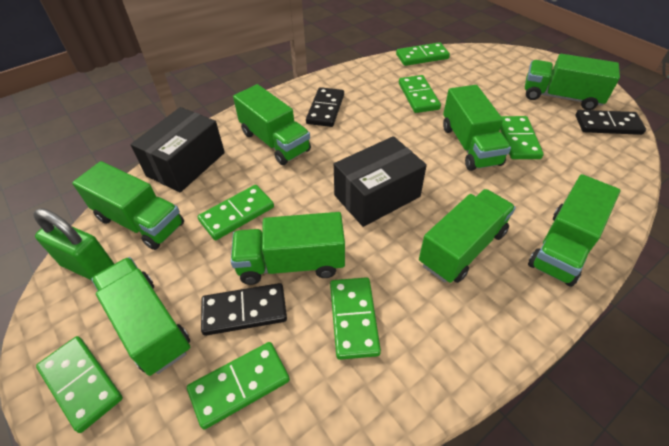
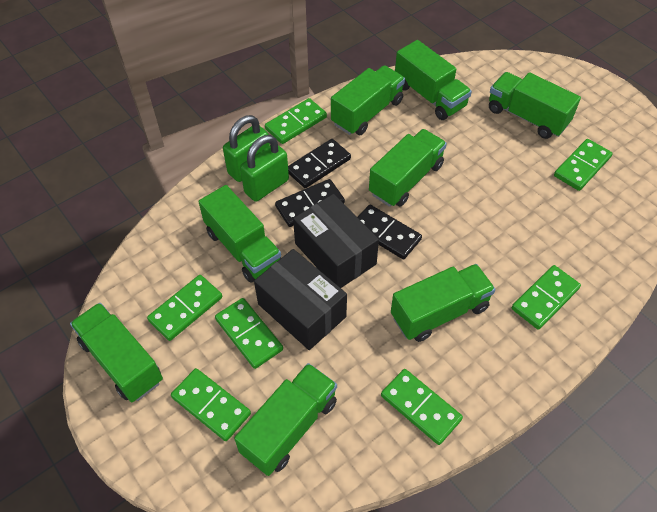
green padlock: 1 -> 2

